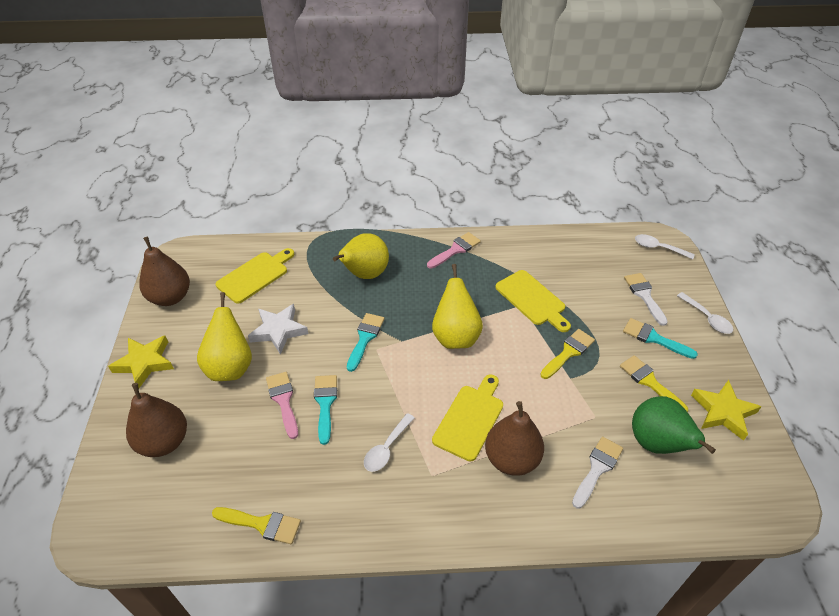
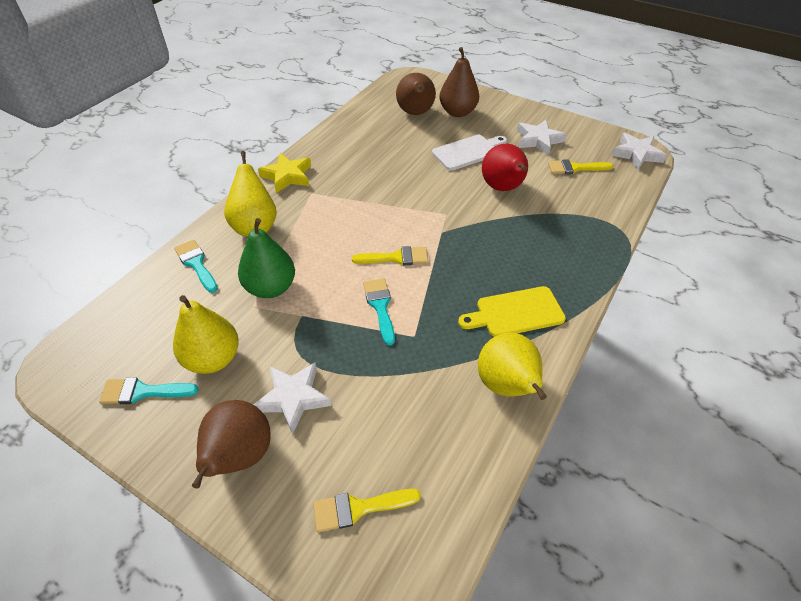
pink brush: 2 -> 0
red pear: 0 -> 1
white brush: 2 -> 0
white cutting board: 0 -> 1
white spoon: 3 -> 0
white star: 1 -> 3
yellow cutting board: 3 -> 1
yellow star: 2 -> 1

